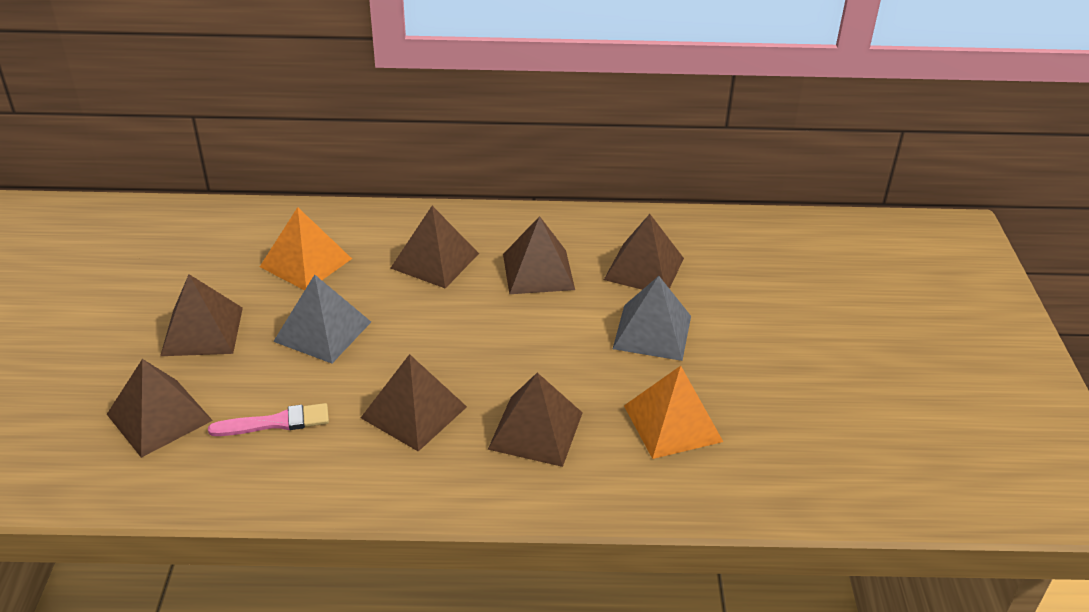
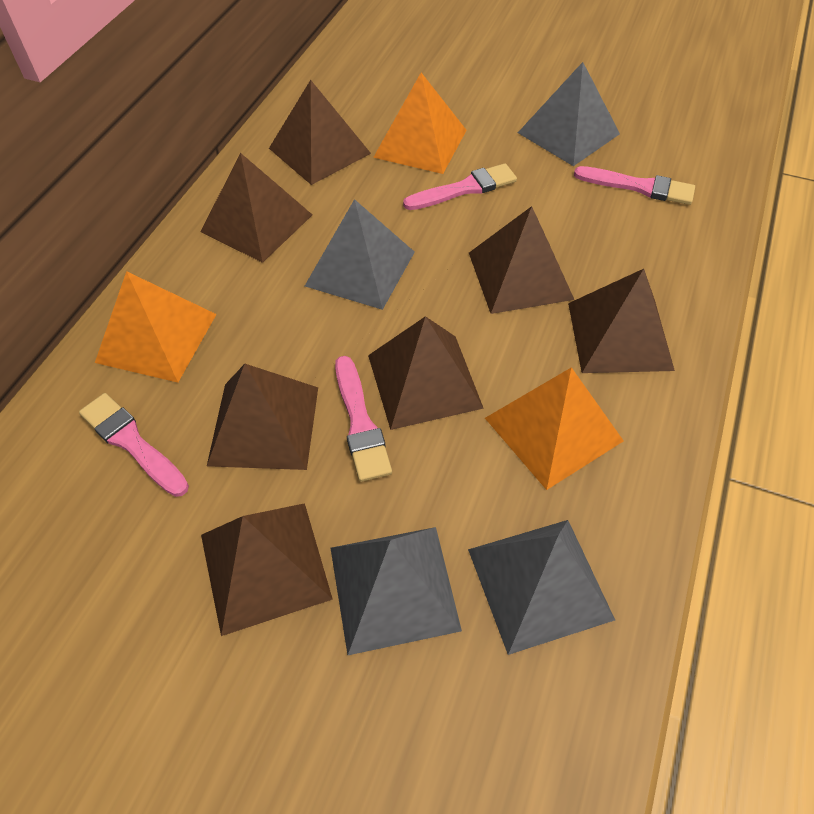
grey pyramid: 2 -> 4
orange pyramid: 2 -> 3
pink brush: 1 -> 4

